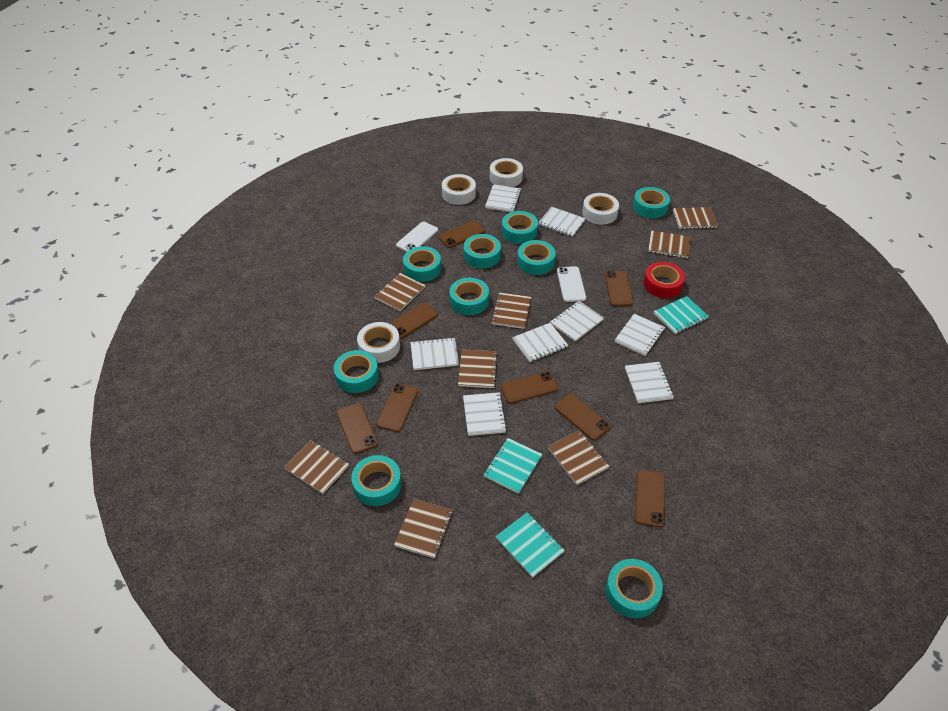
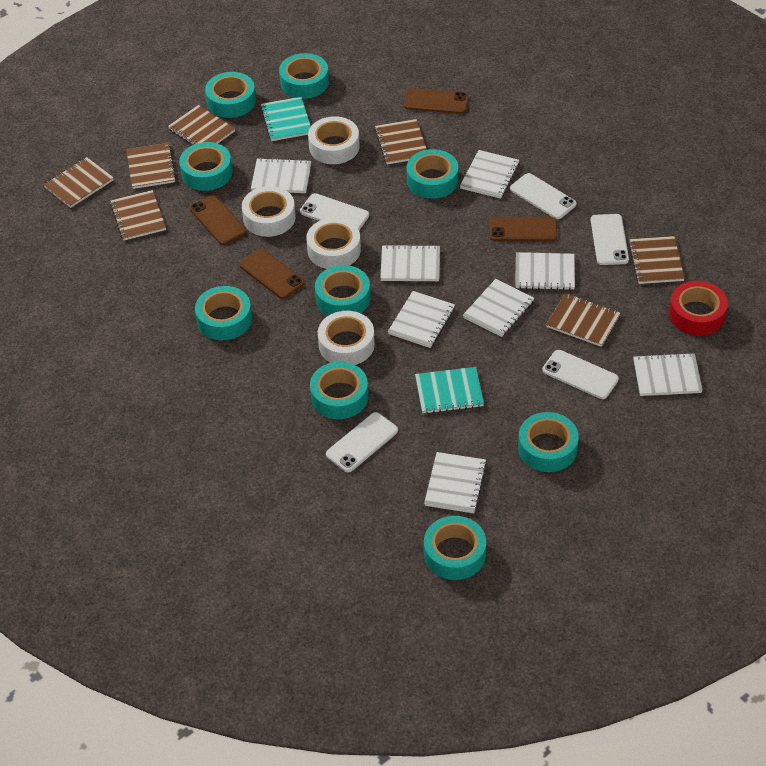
brown notebook: 8 -> 7
brown phone: 8 -> 4
turquoise notebook: 3 -> 2
white phone: 2 -> 5

